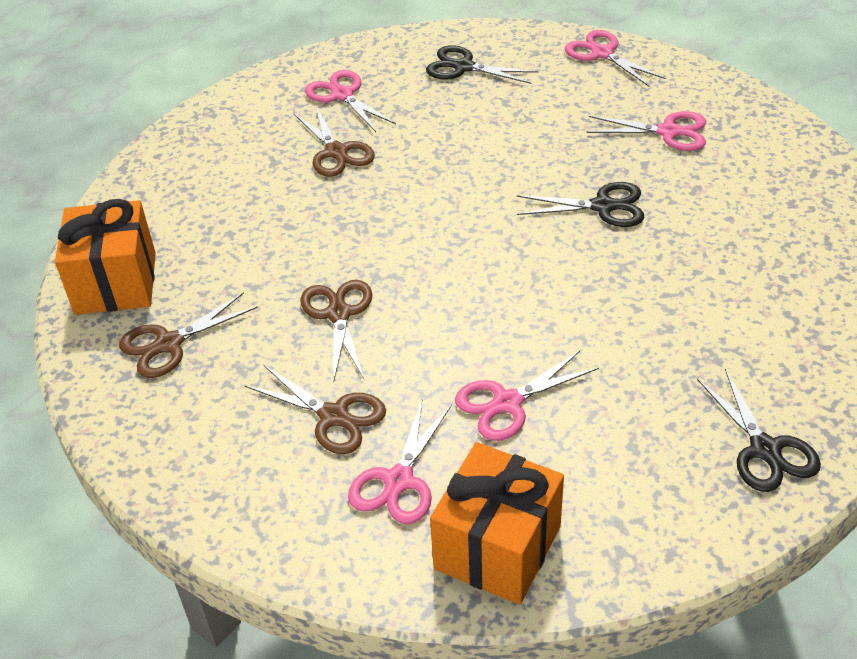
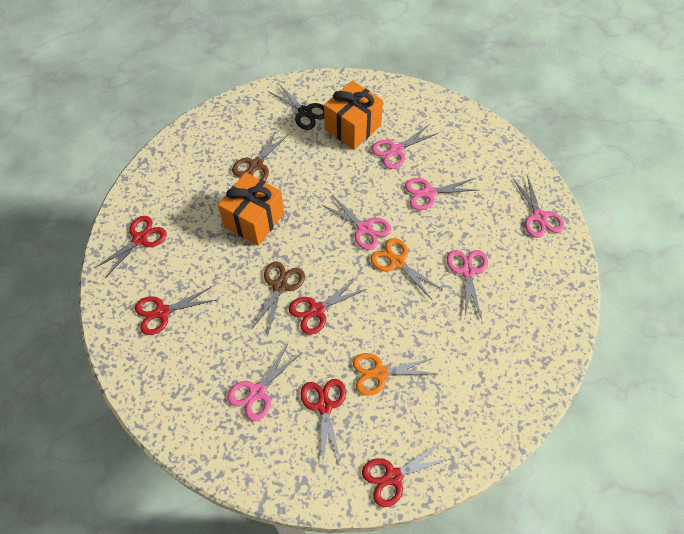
black scissors: 3 -> 1
brown scissors: 4 -> 2
orange scissors: 0 -> 2
pink scissors: 5 -> 6
red scissors: 0 -> 5

